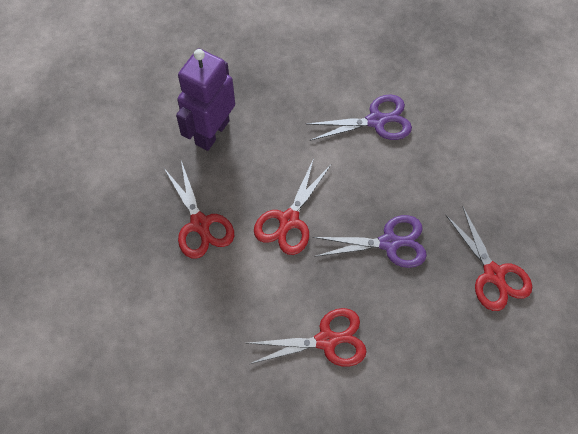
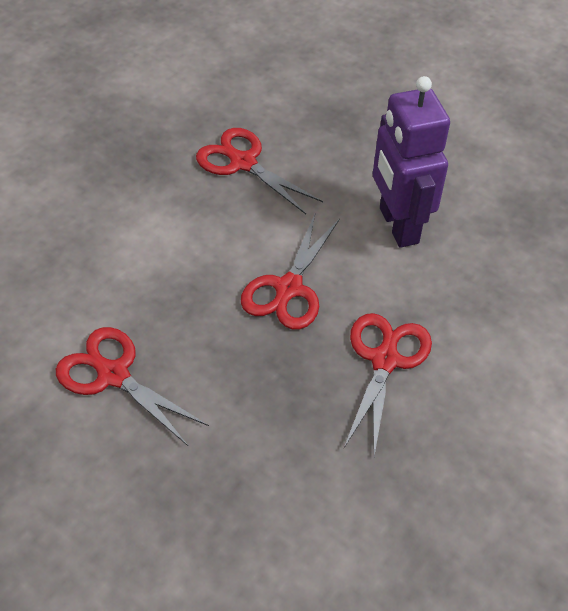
purple scissors: 2 -> 0

